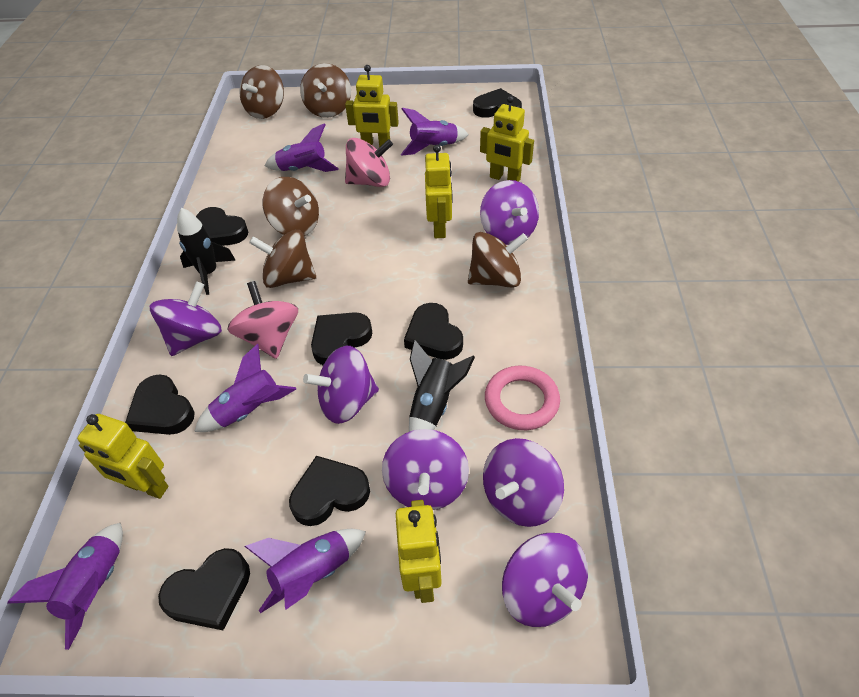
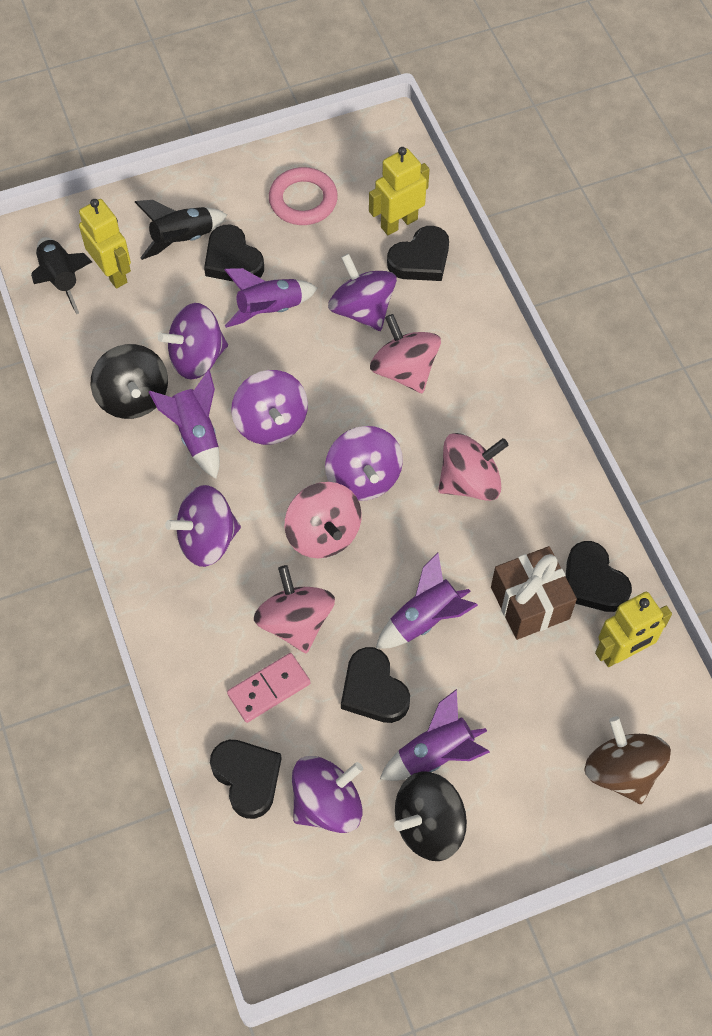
black heart: 7 -> 5
black spinning top: 0 -> 2
brown gift: 0 -> 1
brown spinning top: 5 -> 1
pink domino: 0 -> 1
pink spinning top: 2 -> 4
purple rocket: 5 -> 4
yellow robot: 5 -> 3

